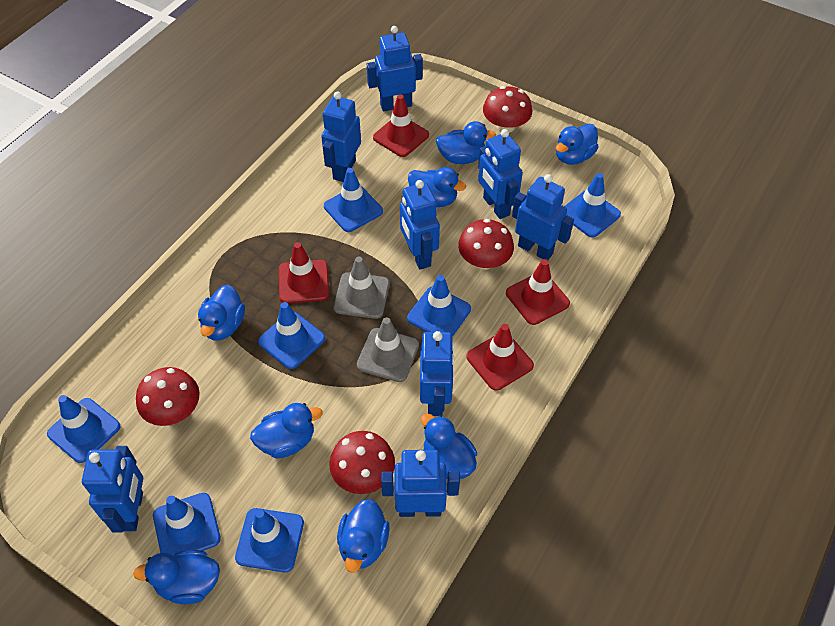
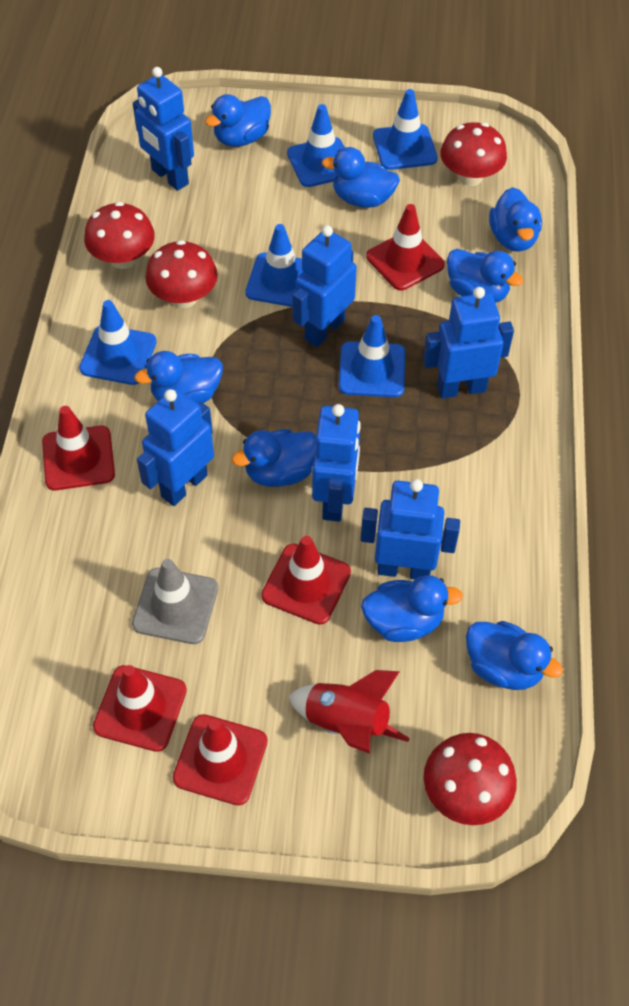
blue robot: 8 -> 6
blue traffic cone: 7 -> 5
grey traffic cone: 2 -> 1
red rocket: 0 -> 1
red traffic cone: 4 -> 5

